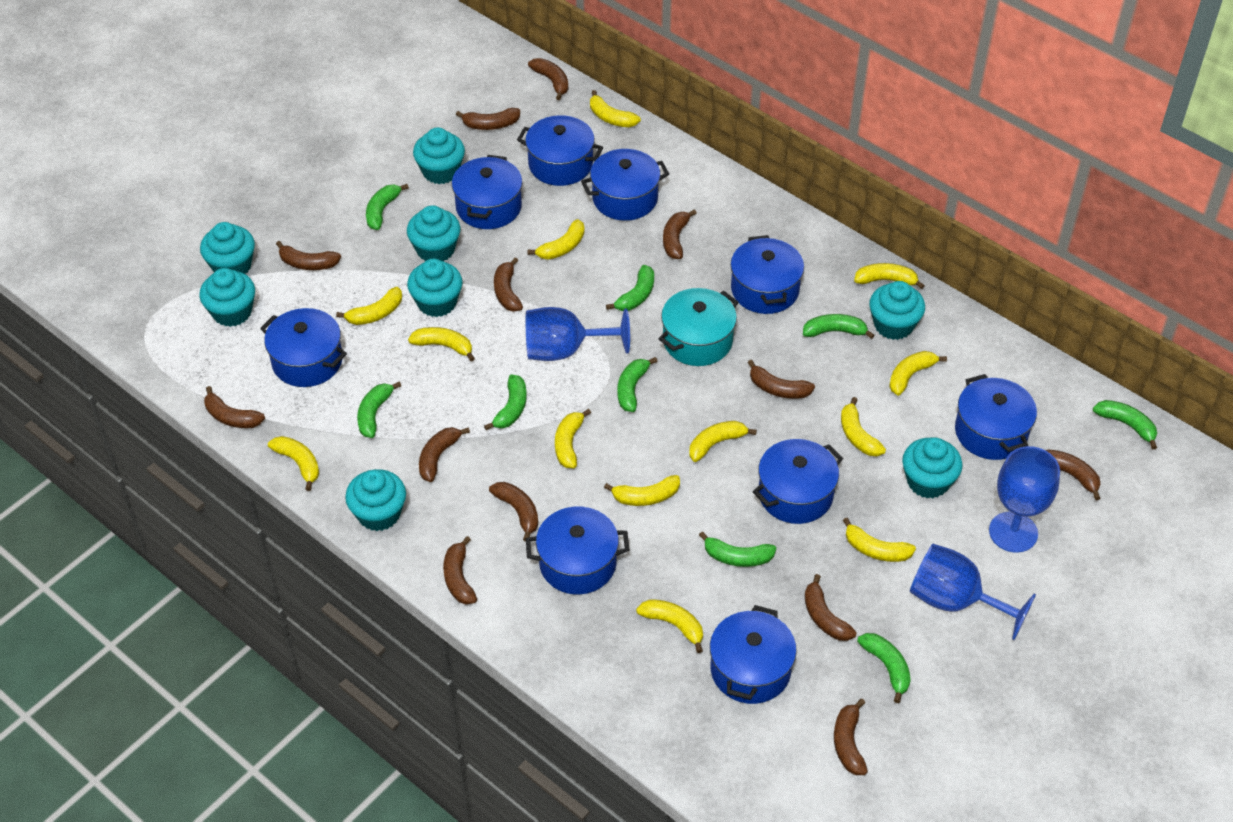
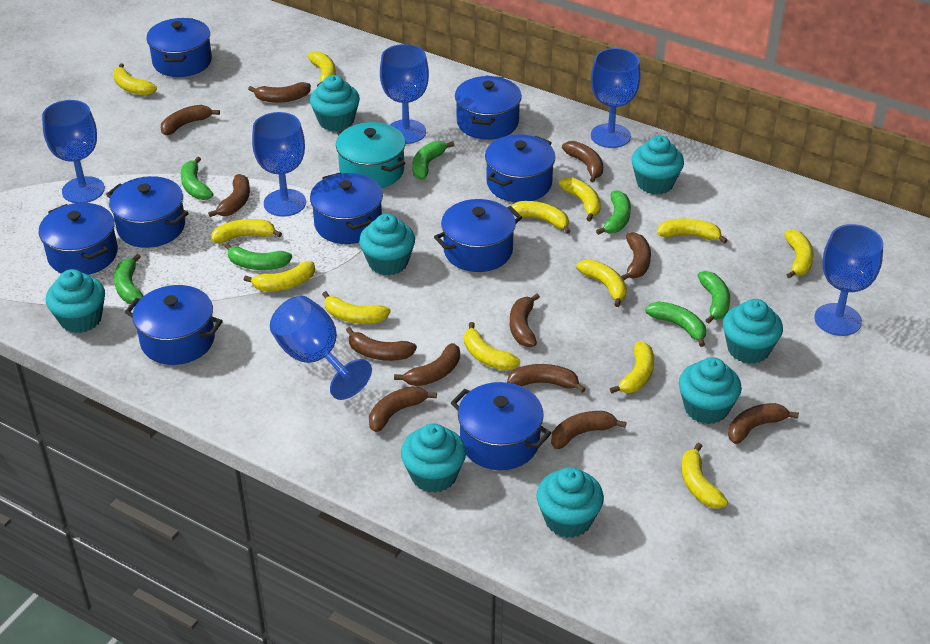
blue goblet: 3 -> 6
brown banana: 13 -> 12
green banana: 9 -> 7

